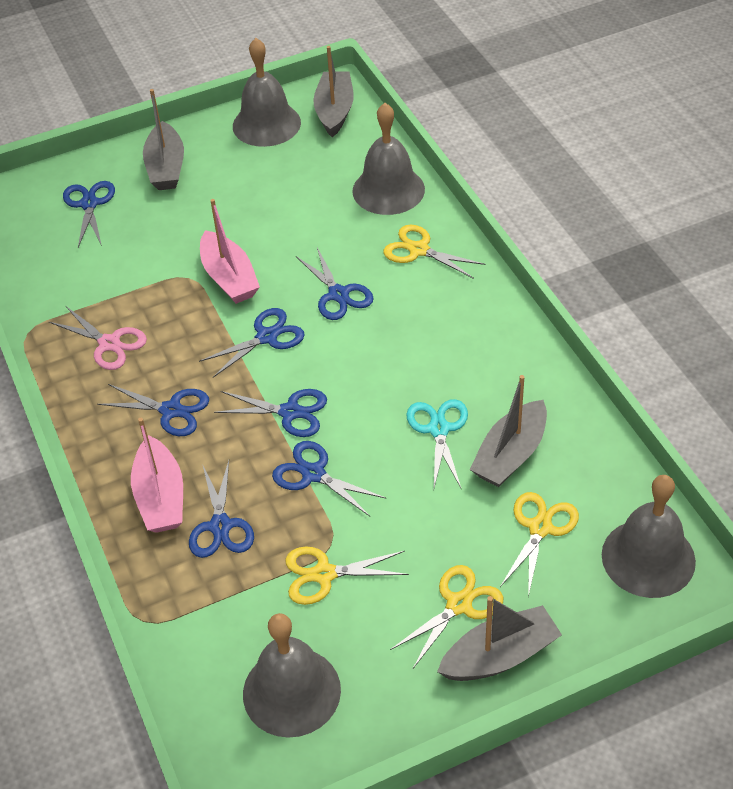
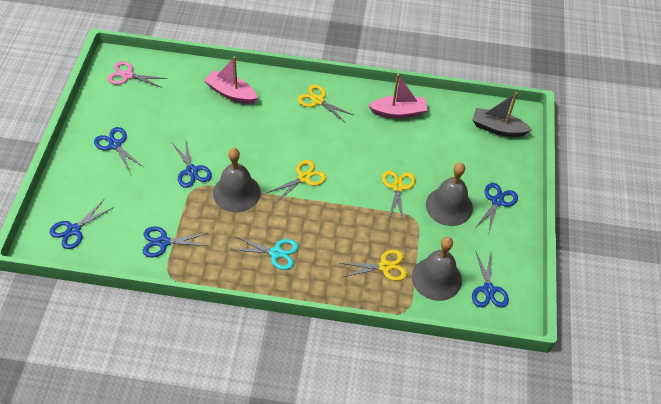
blue scissors: 7 -> 6
grey bell: 4 -> 3
grey boat: 4 -> 1

